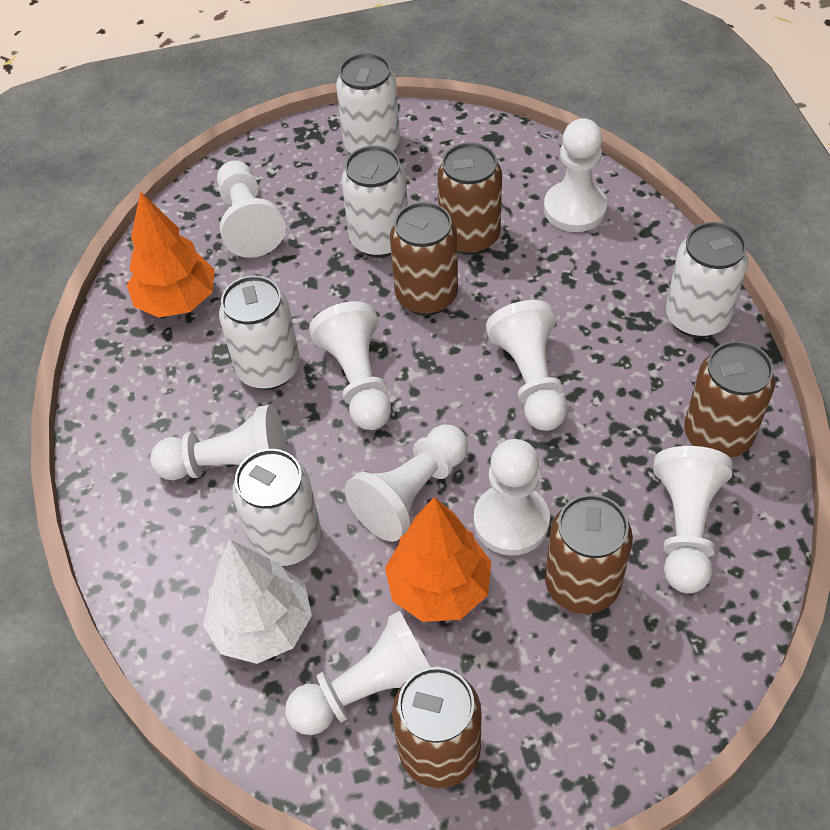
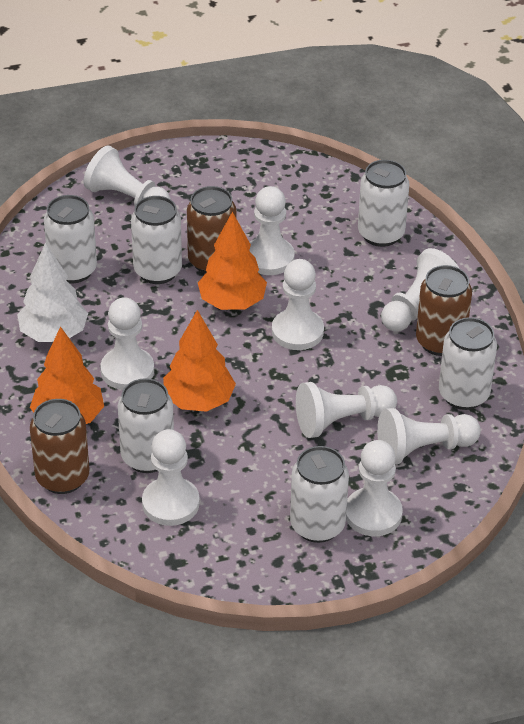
brown can: 5 -> 3
orange tree: 2 -> 3
white can: 5 -> 6

